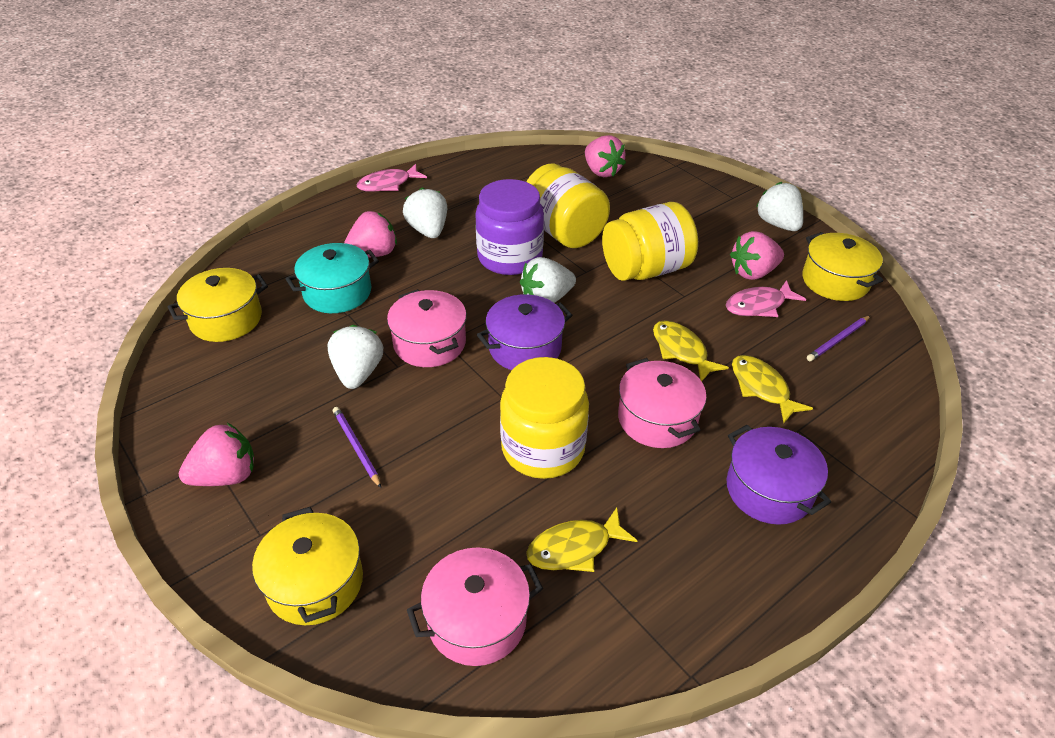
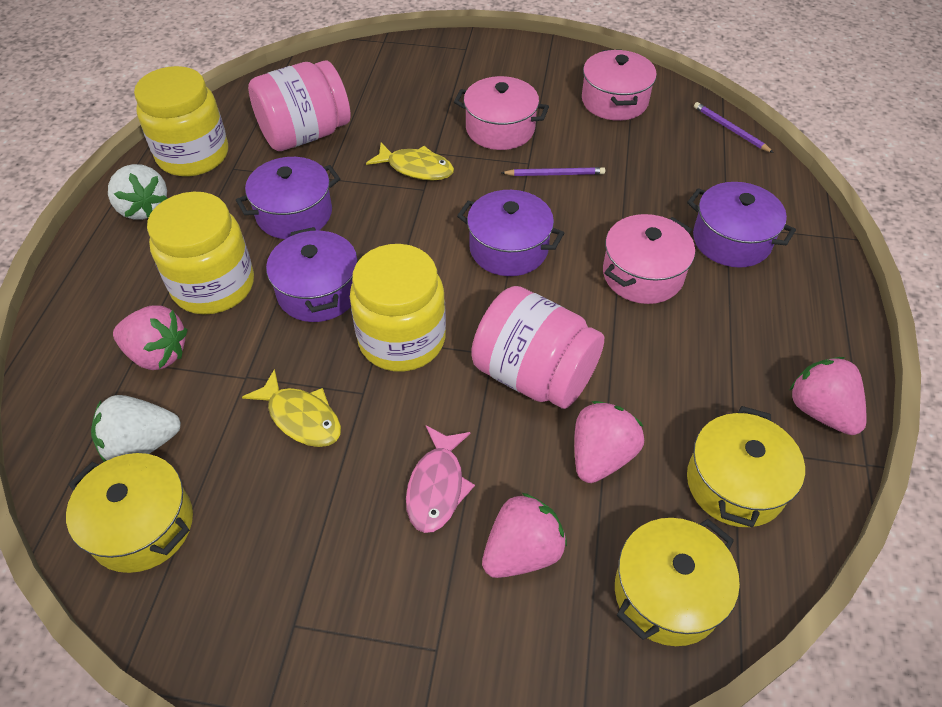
pink fish: 2 -> 1
pink jar: 0 -> 2
purple jar: 1 -> 0
purple pot: 2 -> 4
turquoise pot: 1 -> 0
white strawberry: 4 -> 2
yellow fish: 3 -> 2

